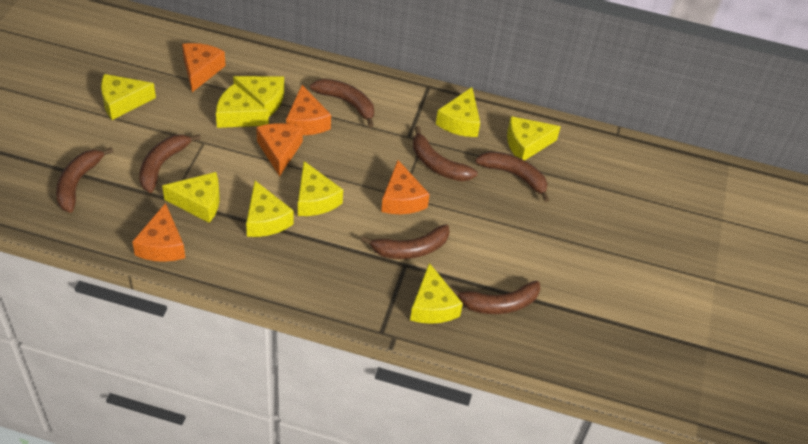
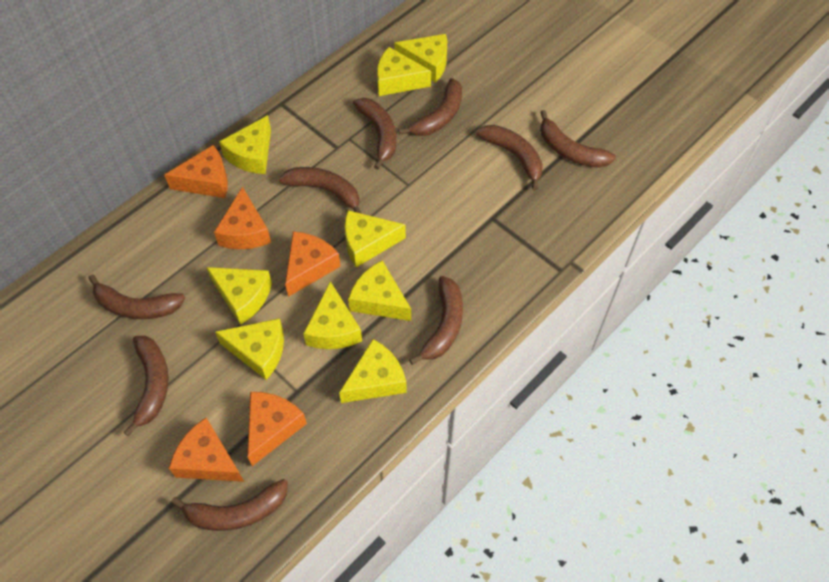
brown banana: 7 -> 9

